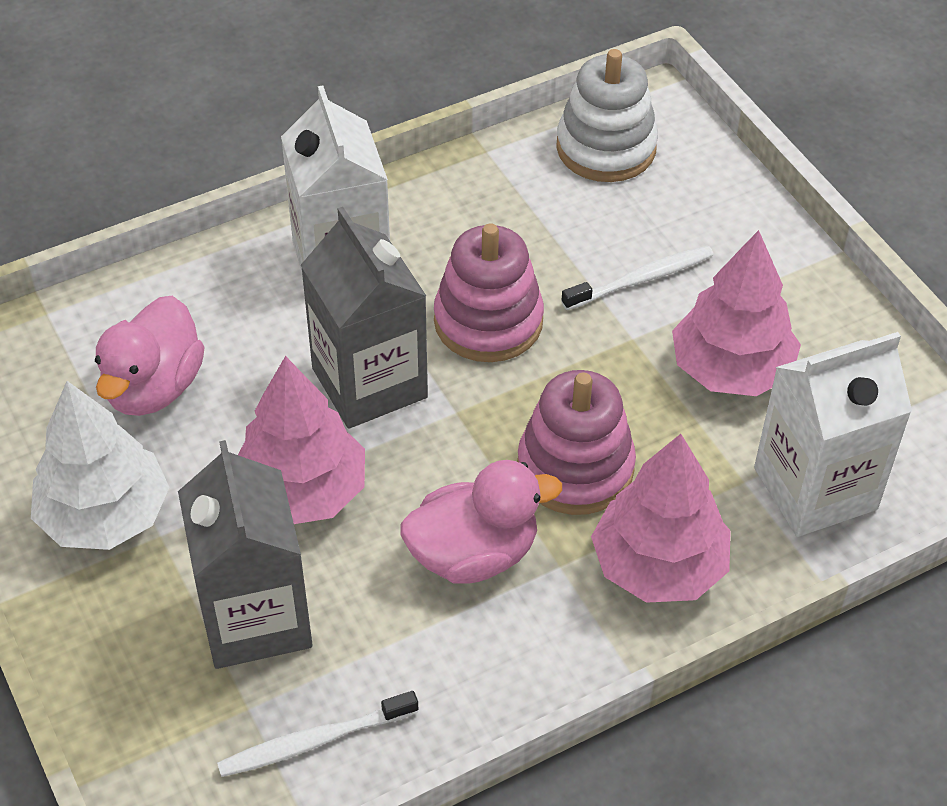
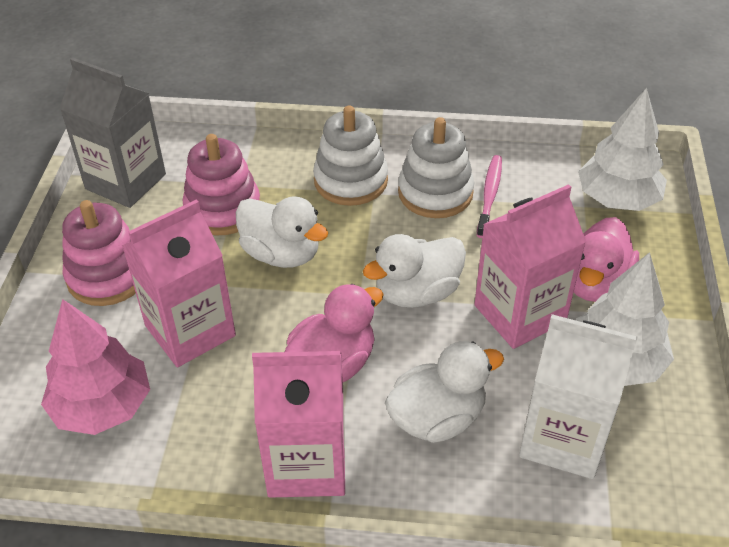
grey carton: 2 -> 1
pink carton: 0 -> 3
pink toothbrush: 0 -> 1
pink tree: 3 -> 1
white carton: 2 -> 1
white duck: 0 -> 3
white stacking toy: 1 -> 2
white toothbrush: 2 -> 0
white tree: 1 -> 2

